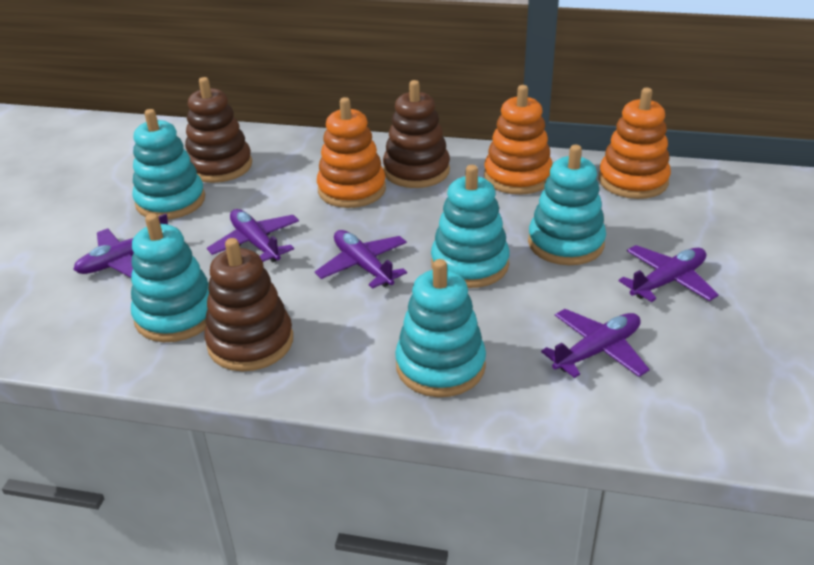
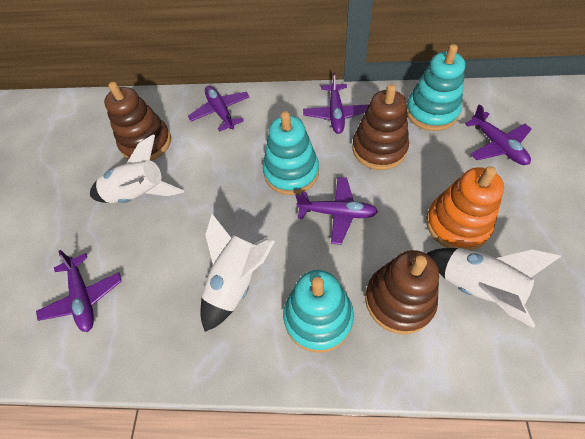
orange stacking toy: 3 -> 1
turquoise stacking toy: 5 -> 3
white rocket: 0 -> 3

